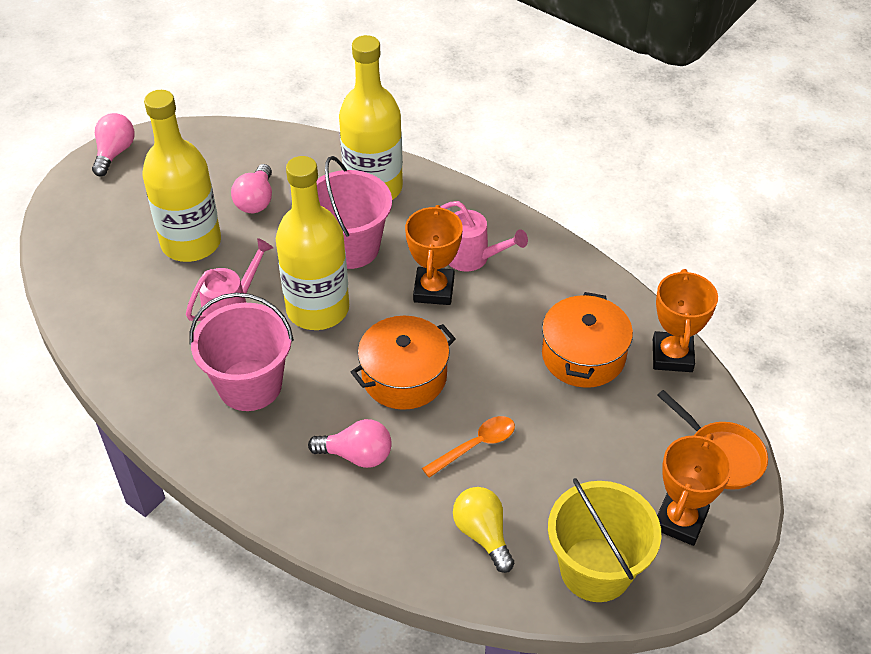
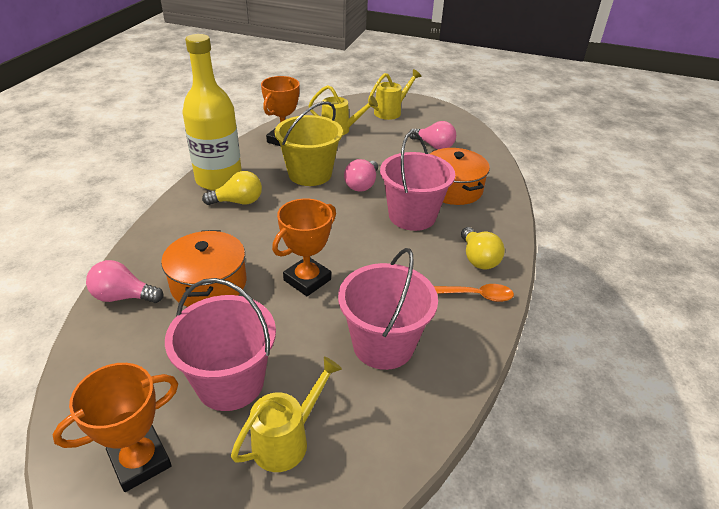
orange pan: 1 -> 0
pink bucket: 2 -> 3
pink watering can: 2 -> 0
yellow bottle: 3 -> 1
yellow light bulb: 1 -> 2
yellow watering can: 0 -> 3

